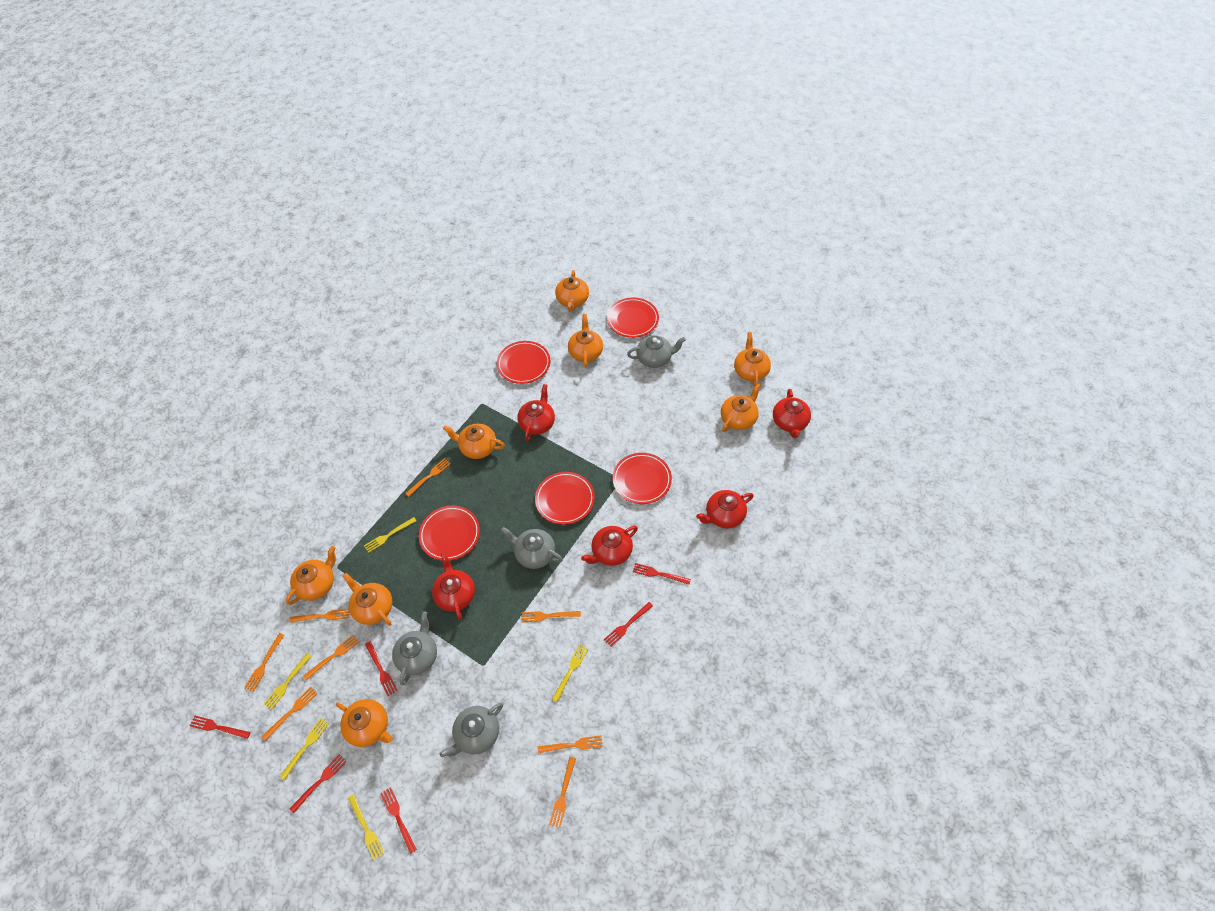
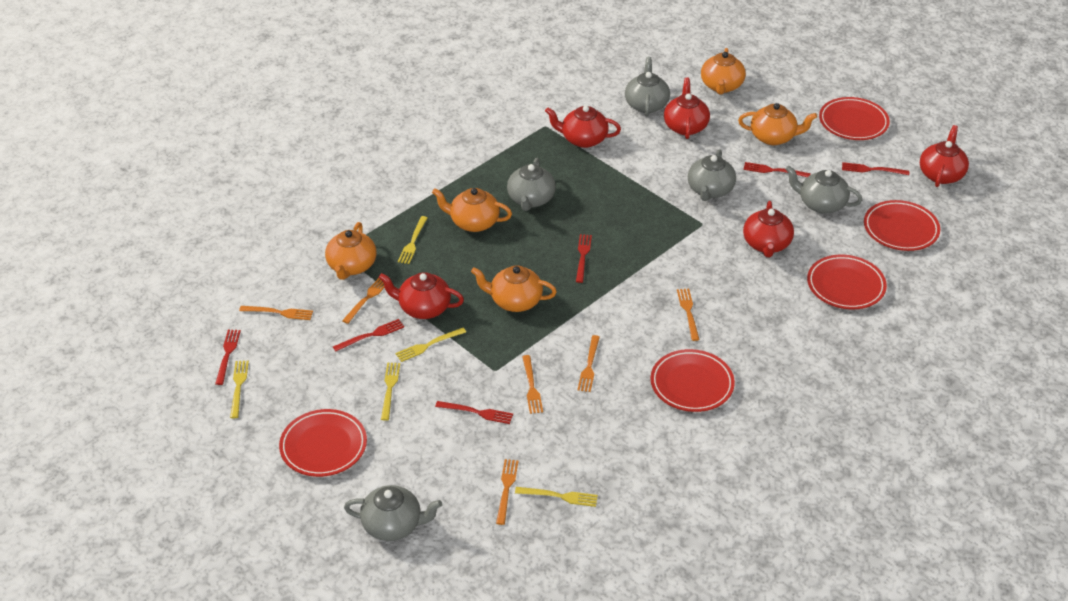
grey teapot: 4 -> 5
orange fork: 8 -> 6
orange teapot: 8 -> 5

